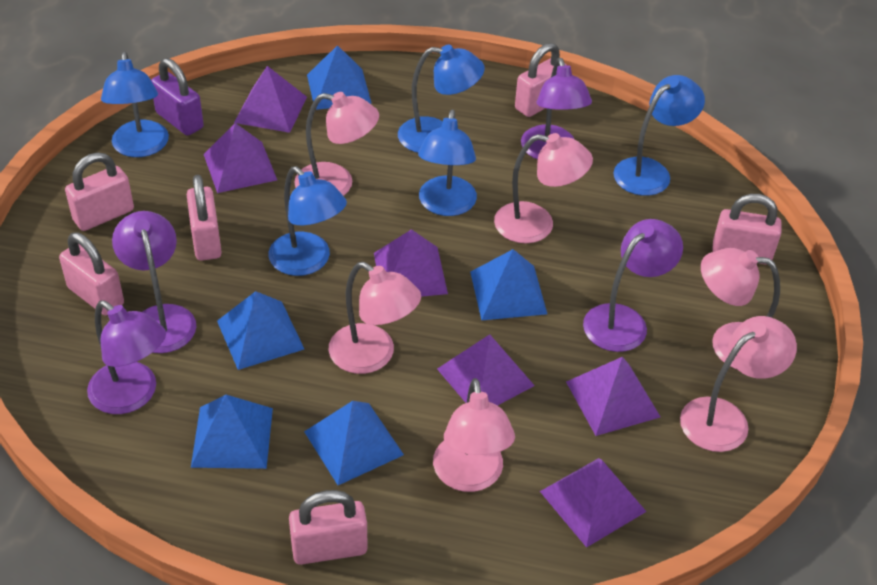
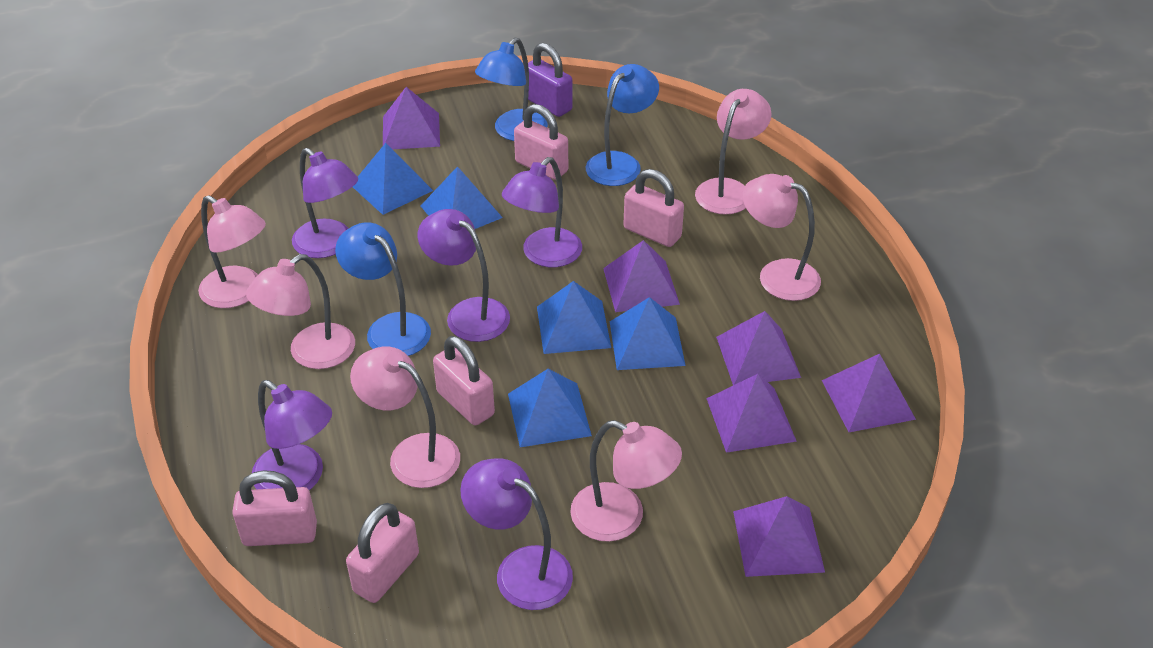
blue lamp: 5 -> 3
pink padlock: 6 -> 5
purple lamp: 4 -> 5

